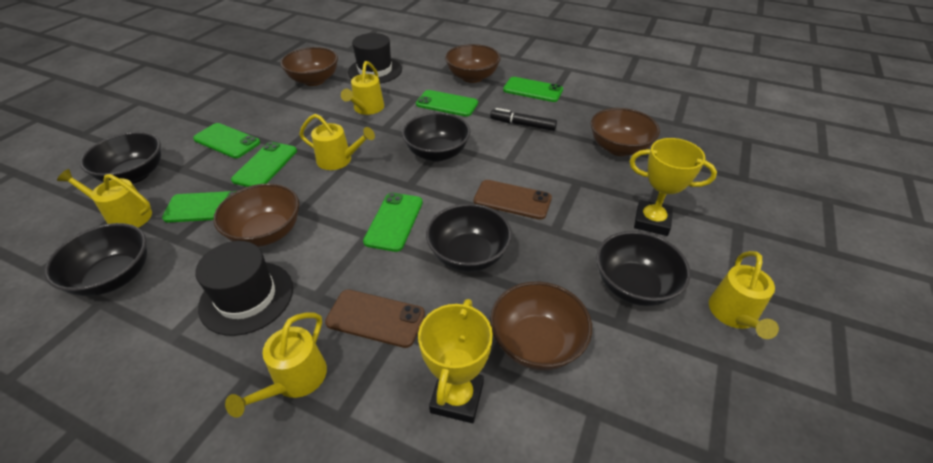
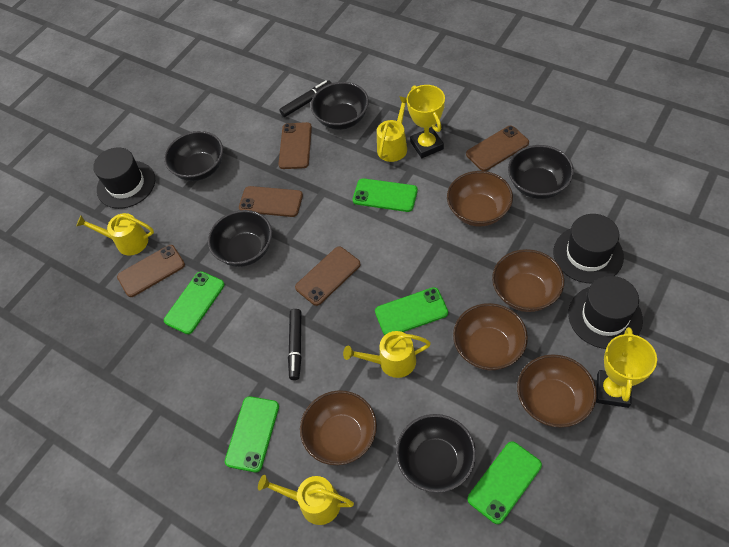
black hat: 2 -> 3
black marker: 1 -> 2
brown phone: 2 -> 5
green phone: 6 -> 5
yellow watering can: 5 -> 4

